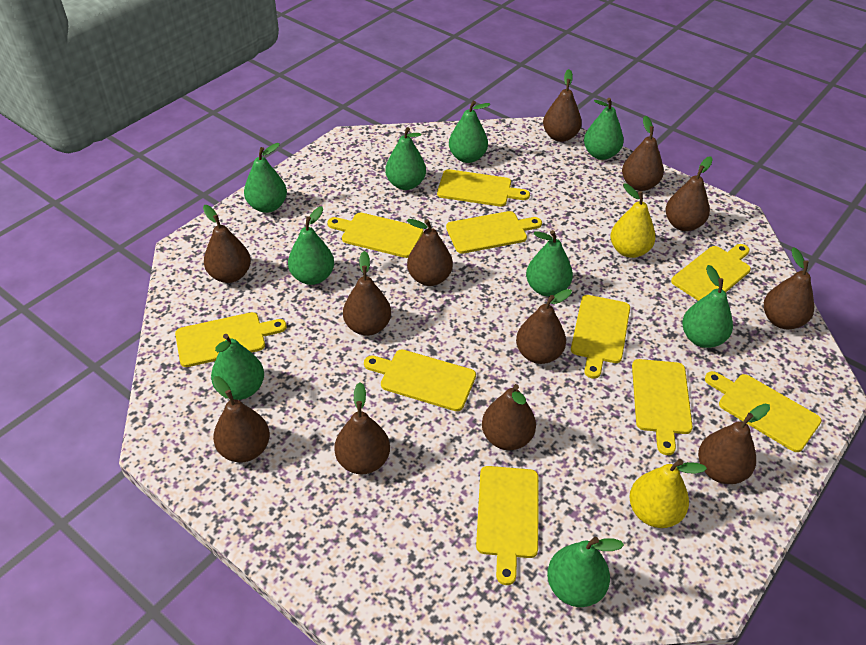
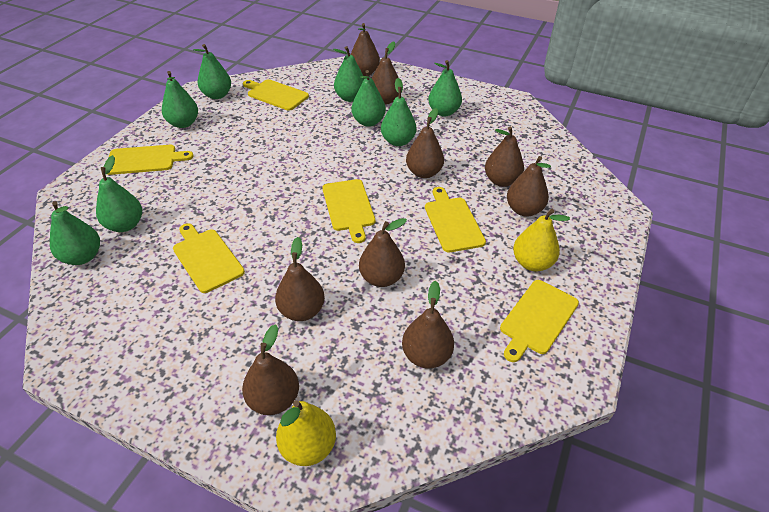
brown pear: 12 -> 9
green pear: 9 -> 8
yellow cutting board: 10 -> 6

